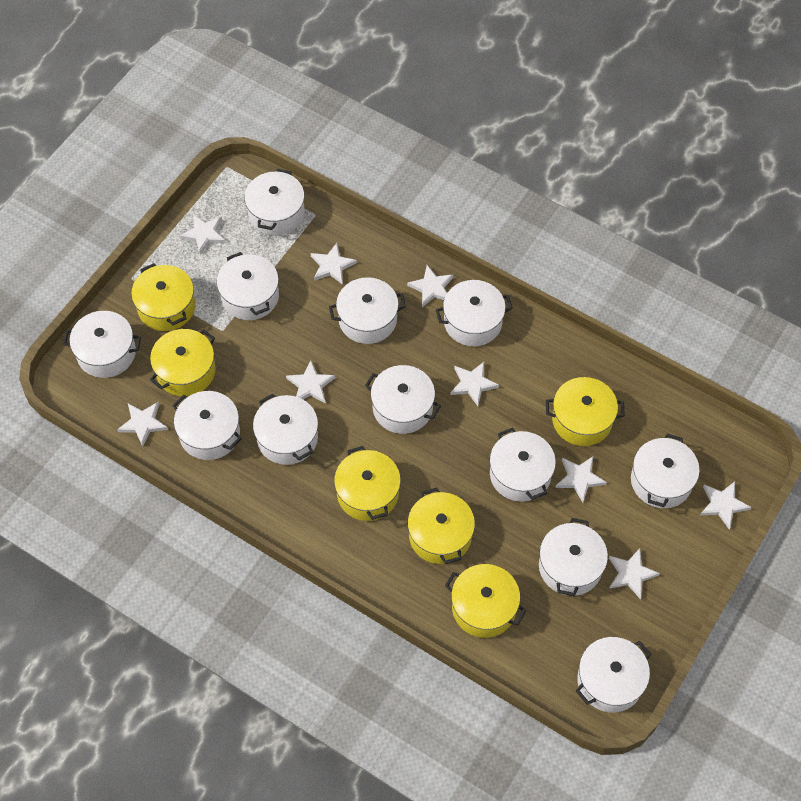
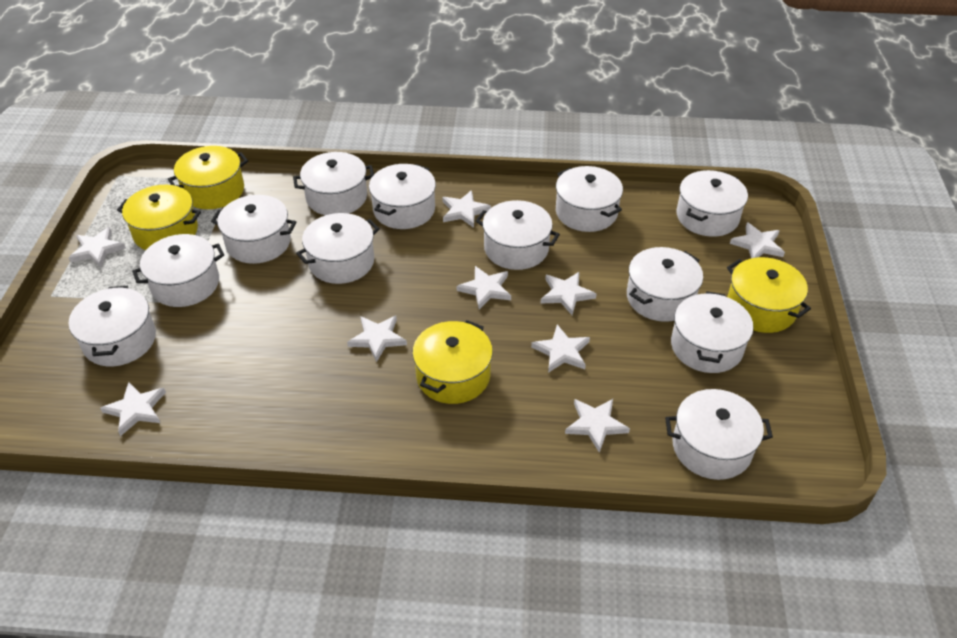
yellow pot: 6 -> 4

